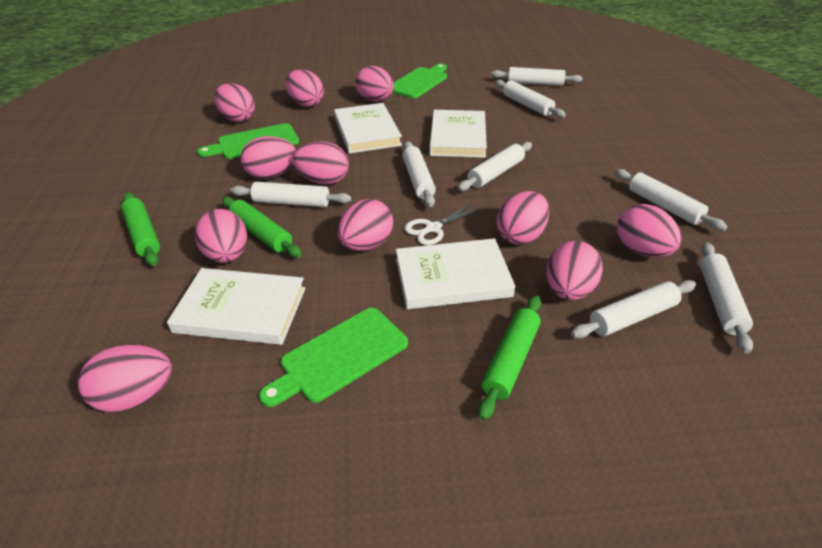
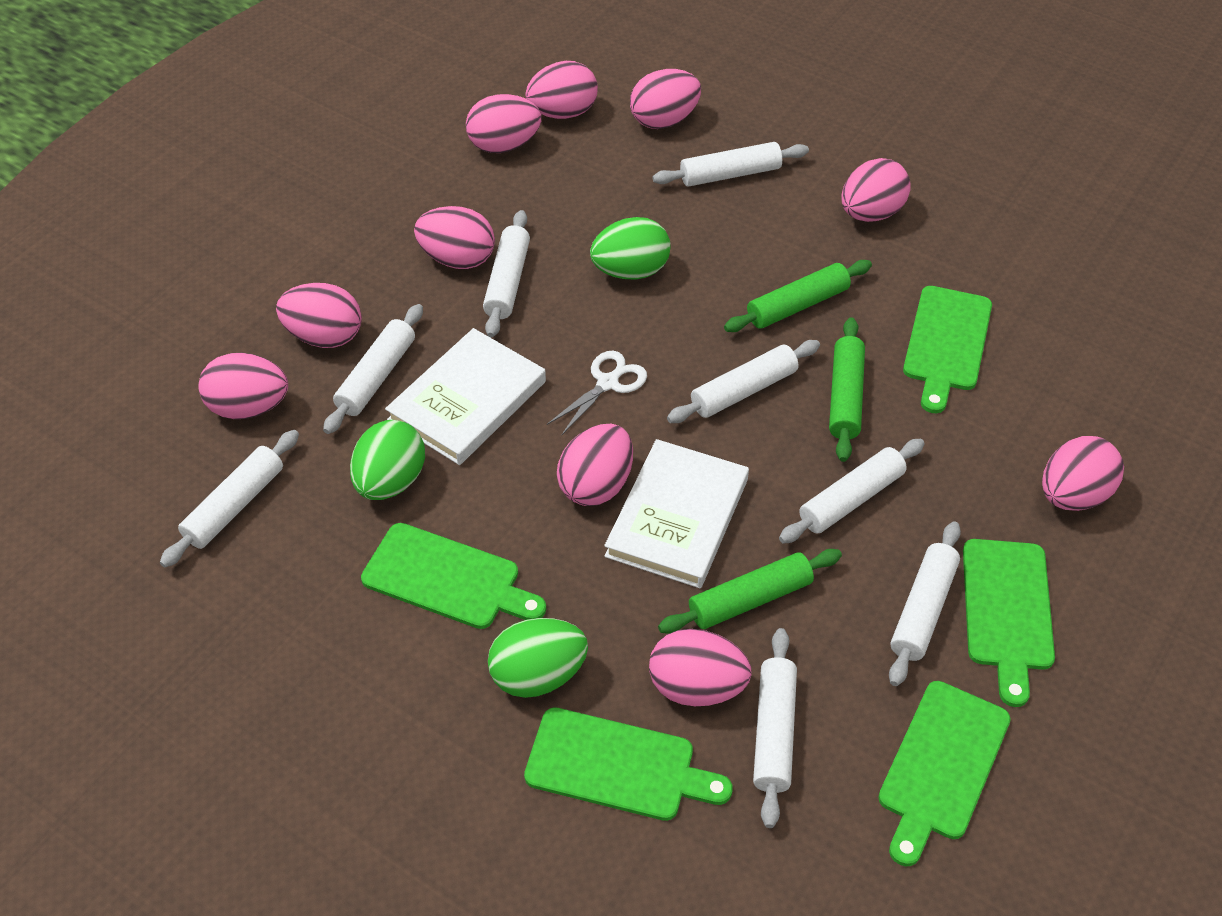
green cutting board: 3 -> 5
green egg: 0 -> 3
pink egg: 11 -> 10
white book: 4 -> 2

